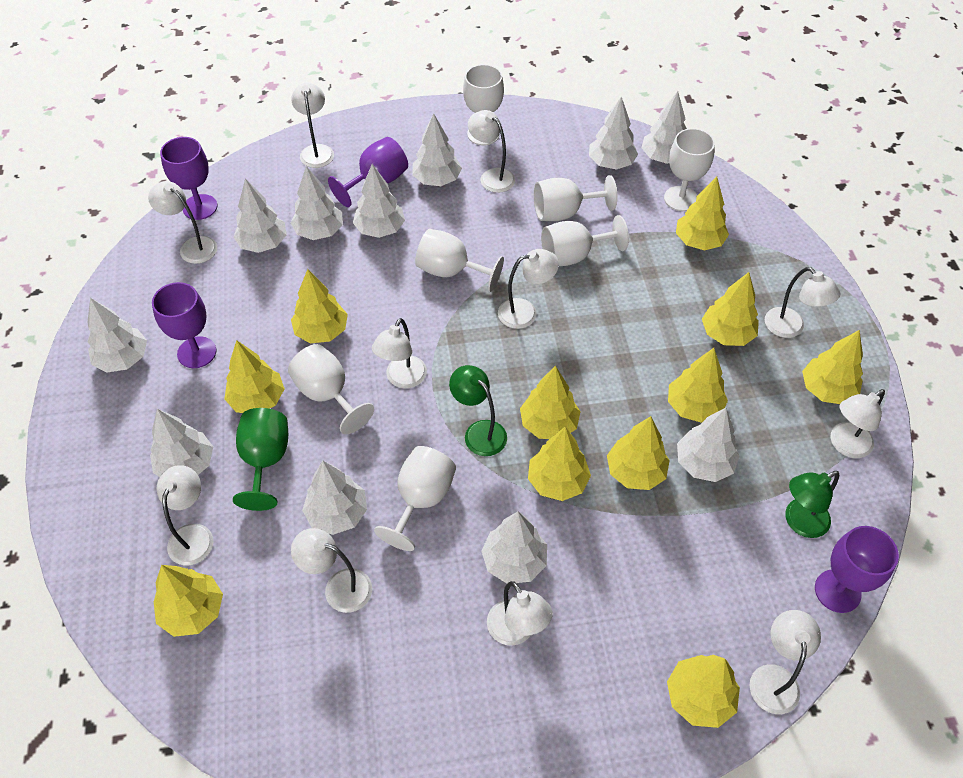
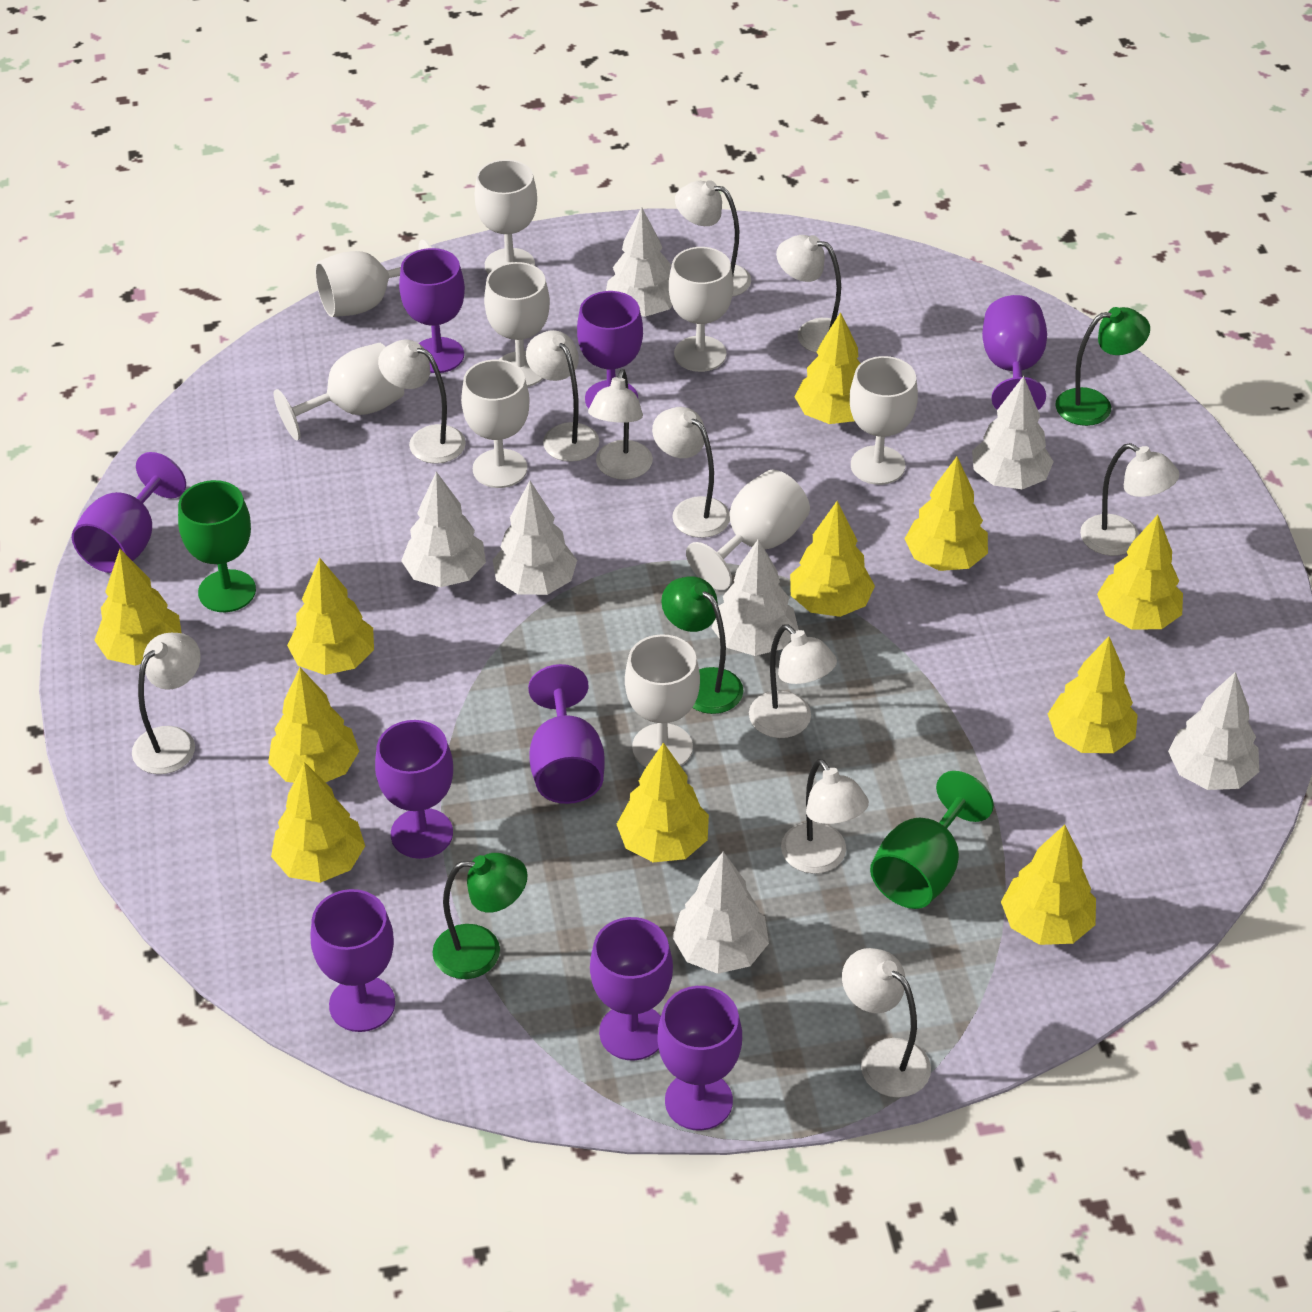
green goblet: 1 -> 2
green lamp: 2 -> 3
purple goblet: 4 -> 9
white goblet: 7 -> 9
white tree: 11 -> 7

